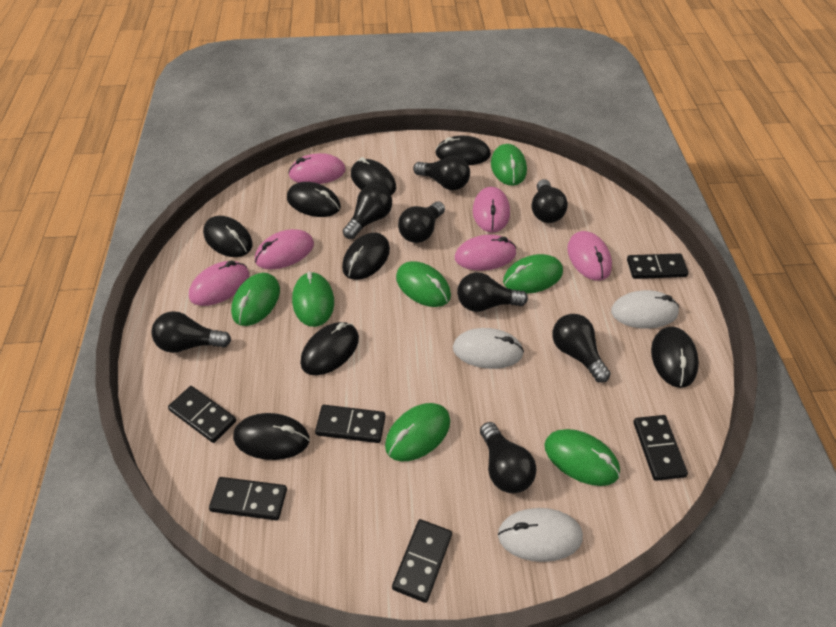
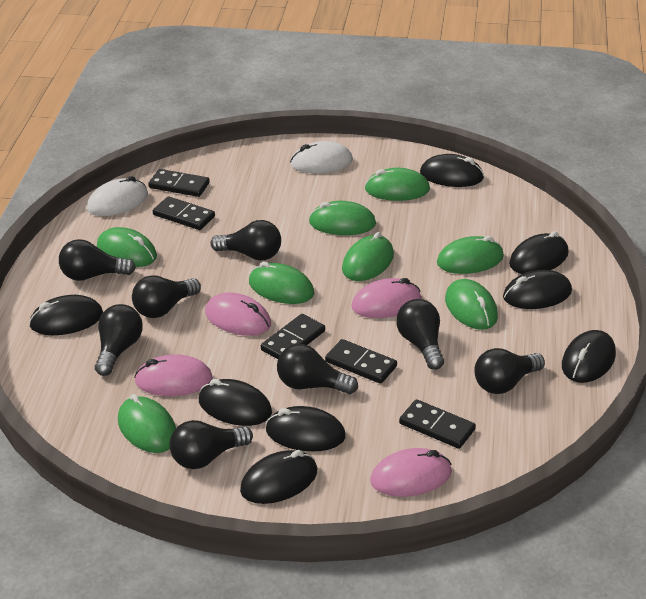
black domino: 6 -> 5
green mouse: 7 -> 8
pink mouse: 6 -> 4
white mouse: 3 -> 2

